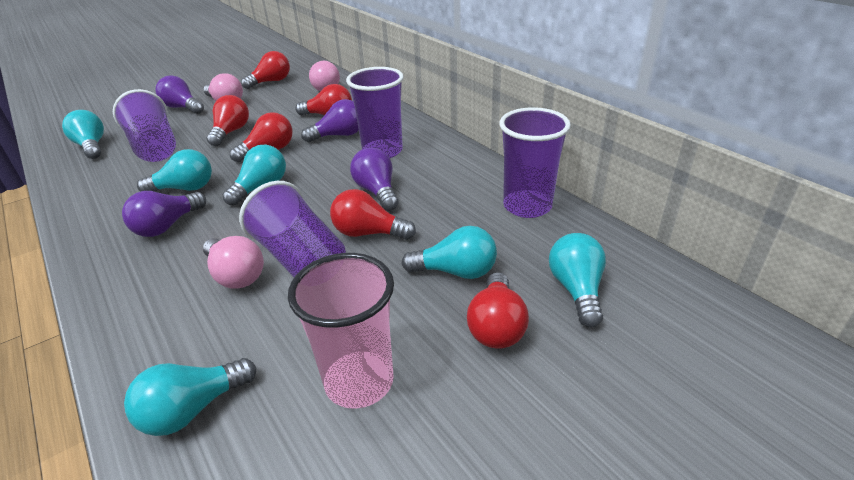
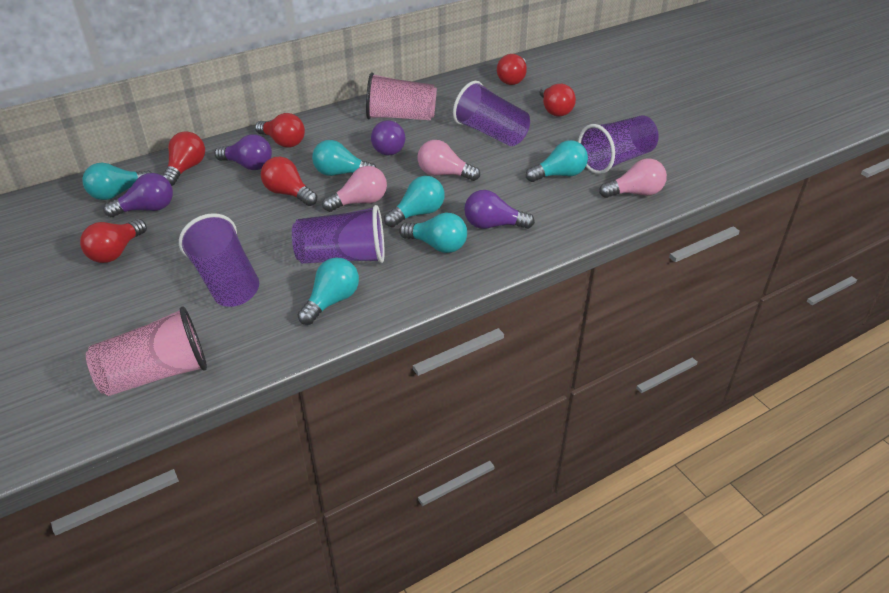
pink cup: 1 -> 2

